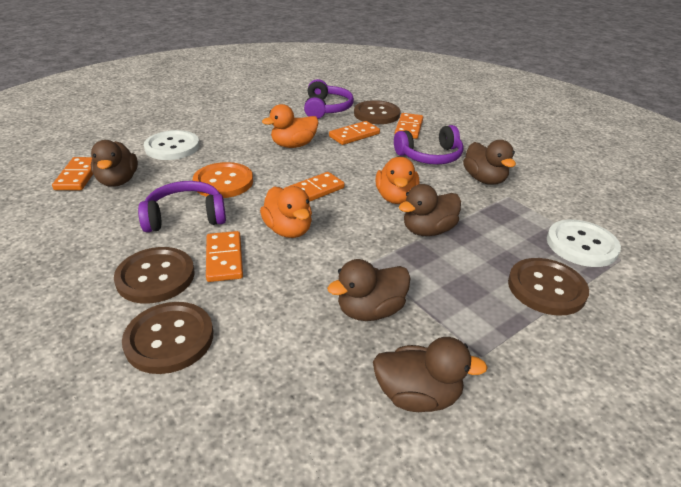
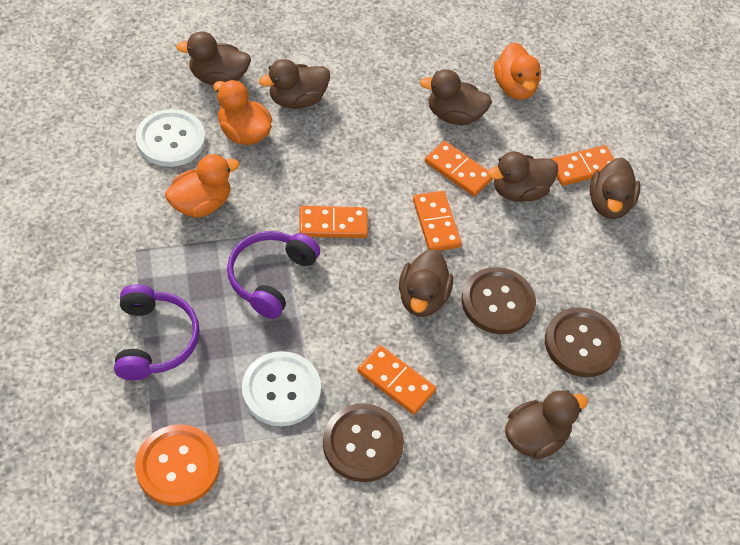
brown button: 4 -> 3
brown duck: 5 -> 7
purple headphones: 3 -> 2

